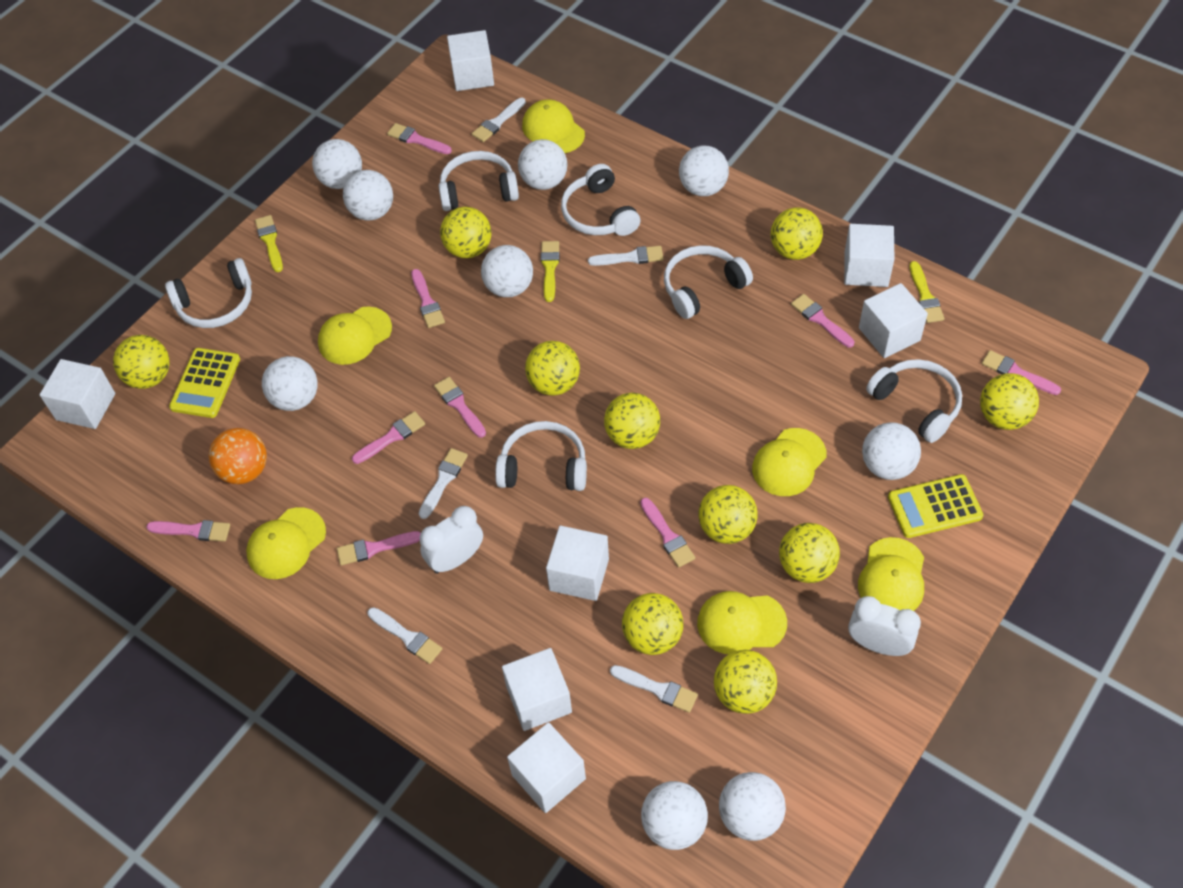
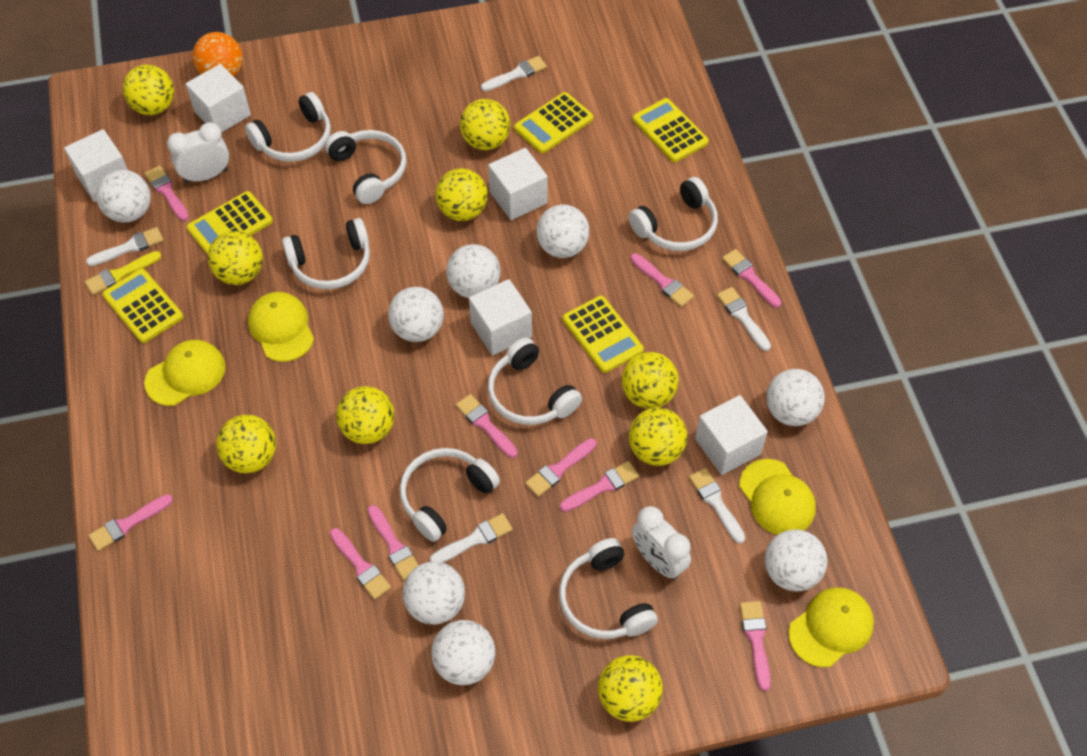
pink brush: 9 -> 10
white ball: 9 -> 8
white cube: 7 -> 5
white headphones: 6 -> 7
yellow ball: 10 -> 9
yellow brush: 3 -> 1
yellow calculator: 2 -> 5
yellow cap: 6 -> 4

